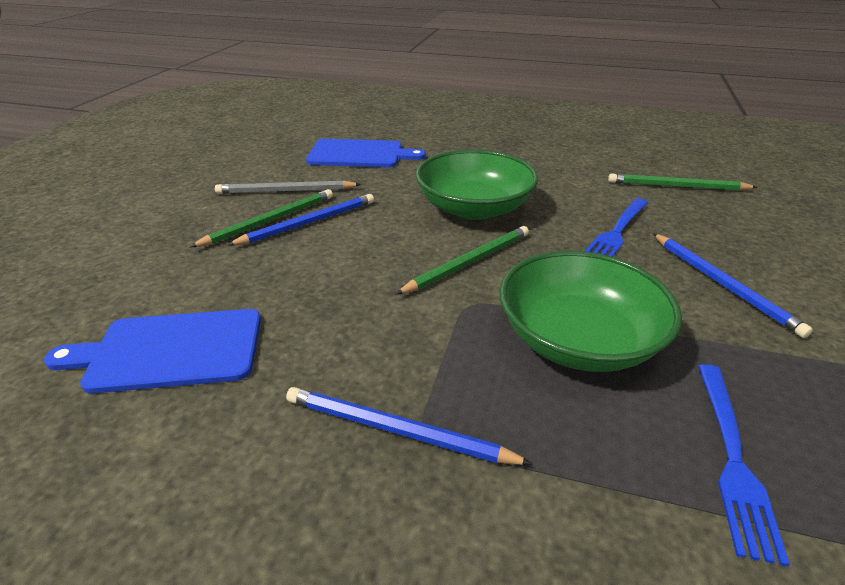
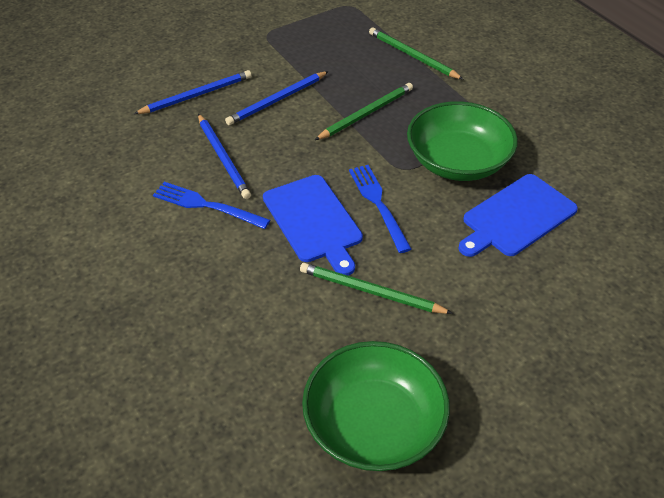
grey pencil: 1 -> 0

